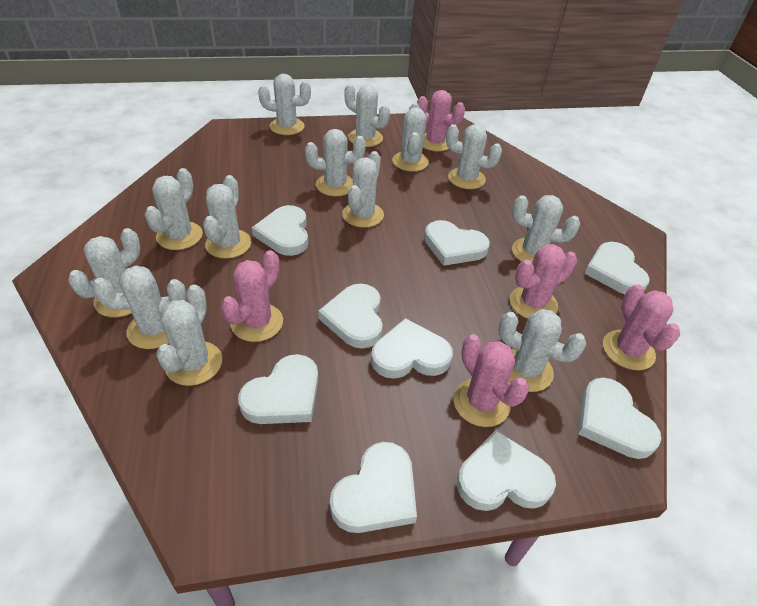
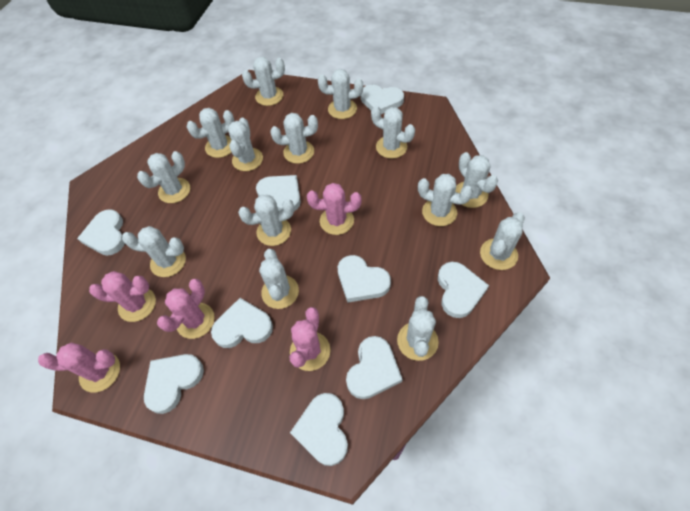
white cactus: 13 -> 14

